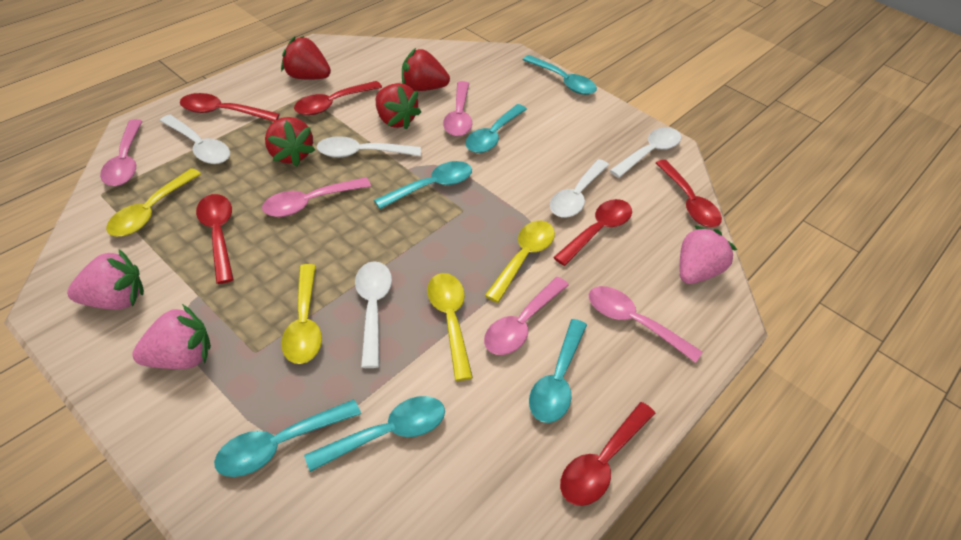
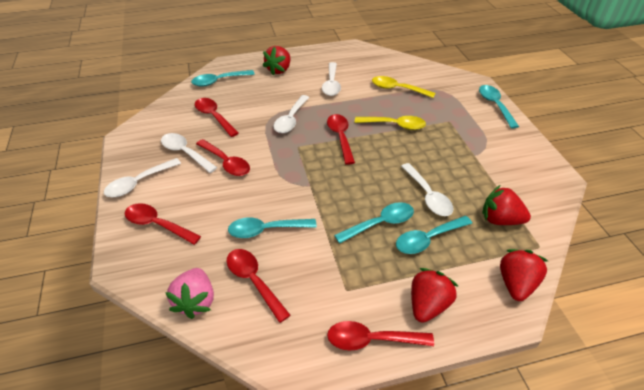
pink spoon: 5 -> 0
pink strawberry: 3 -> 1
turquoise spoon: 6 -> 5
yellow spoon: 4 -> 2

